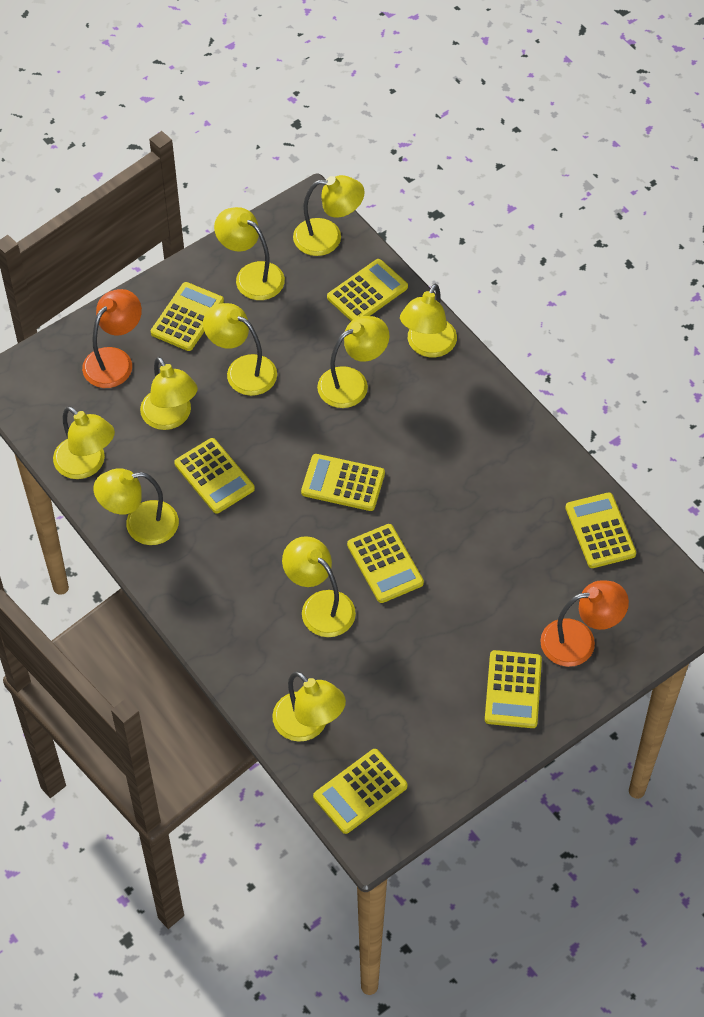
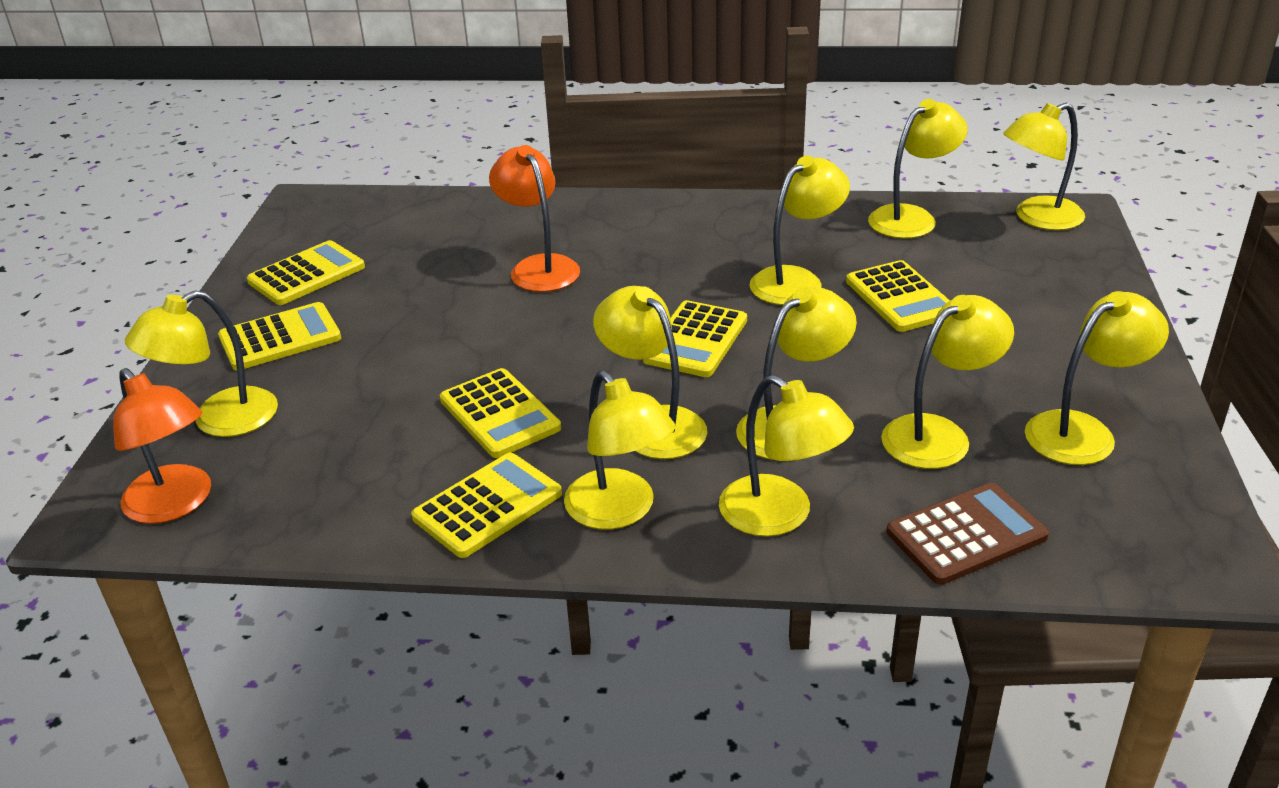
brown calculator: 0 -> 1
yellow calculator: 8 -> 6

